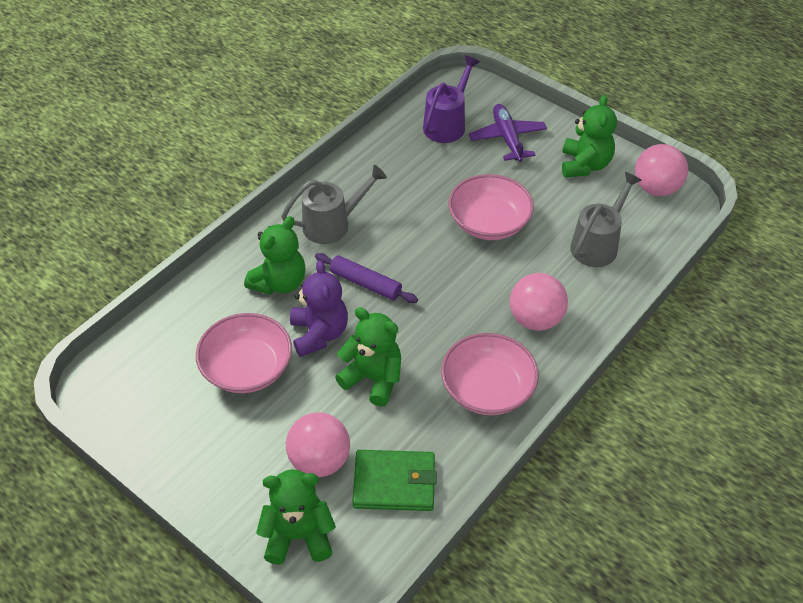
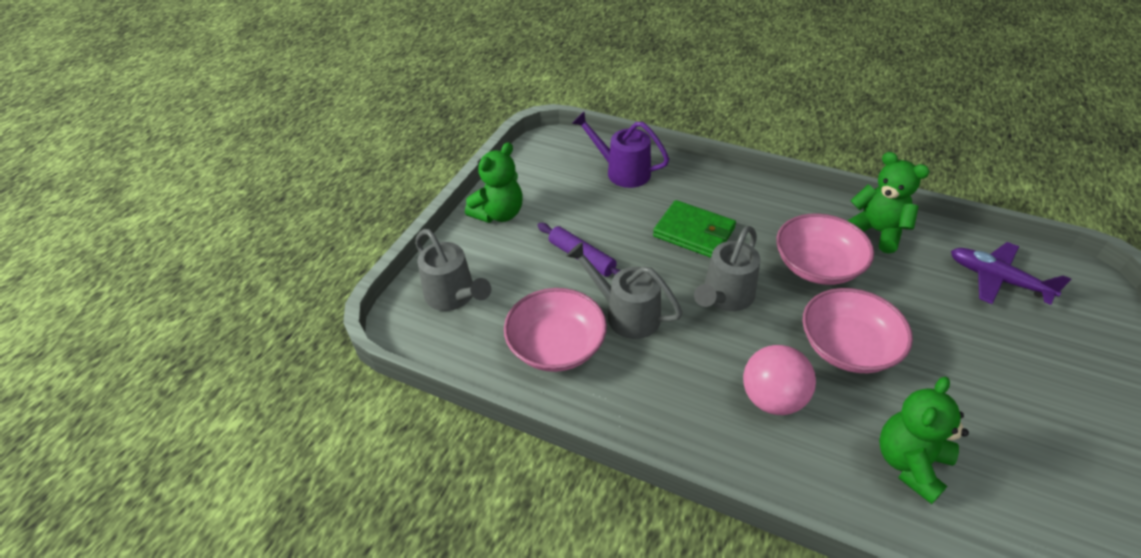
green teddy bear: 4 -> 3
grey watering can: 2 -> 3
pink ball: 3 -> 1
purple teddy bear: 1 -> 0

